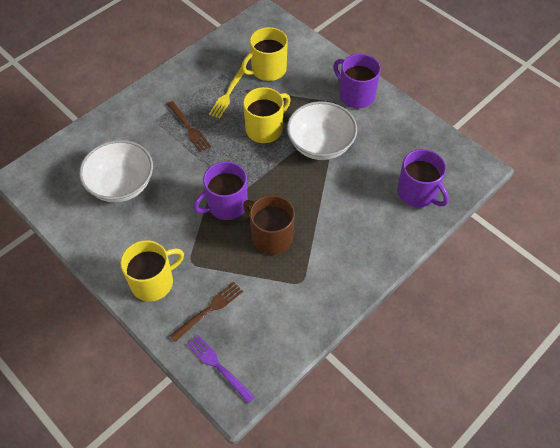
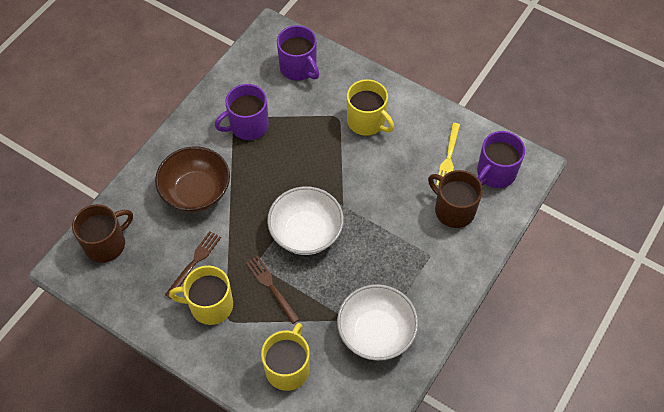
brown bowl: 0 -> 1
brown mug: 1 -> 2
purple fork: 1 -> 0

